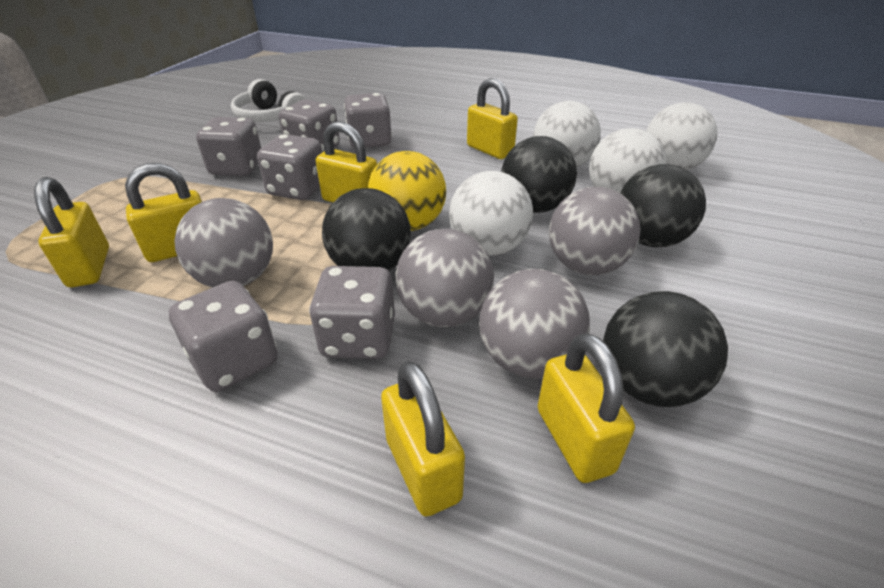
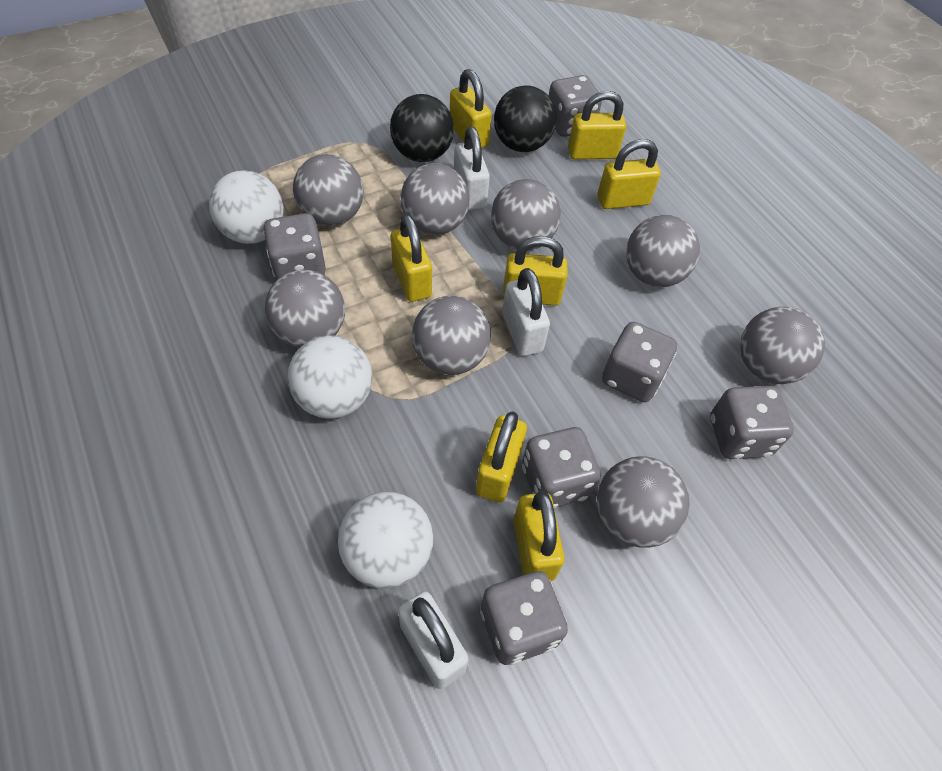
black ball: 4 -> 2
grey ball: 4 -> 8
white ball: 4 -> 3
white headphones: 1 -> 0
white padlock: 0 -> 3
yellow ball: 1 -> 0
yellow padlock: 6 -> 7

